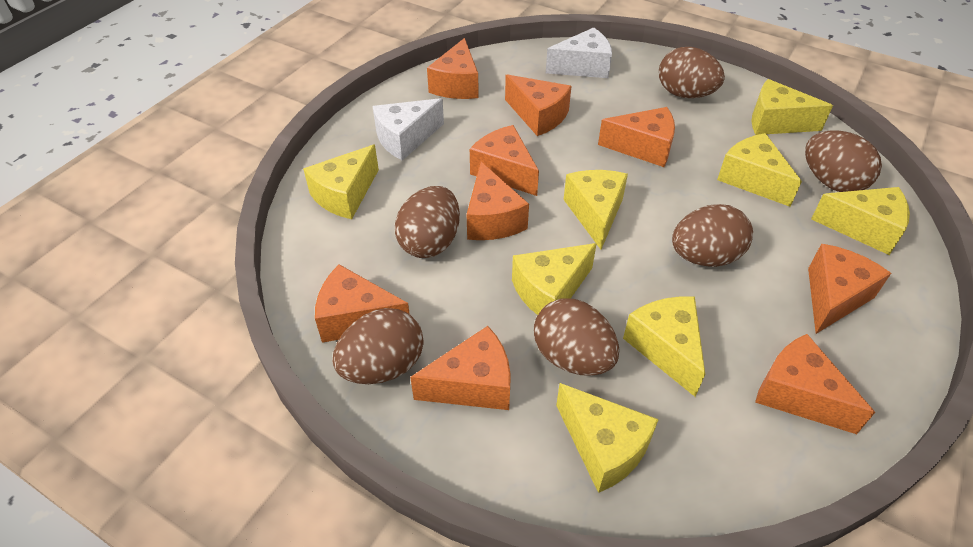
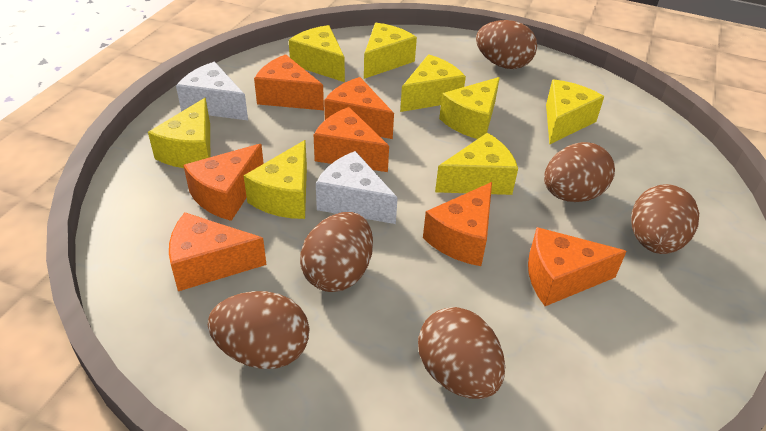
orange cheese: 9 -> 7

